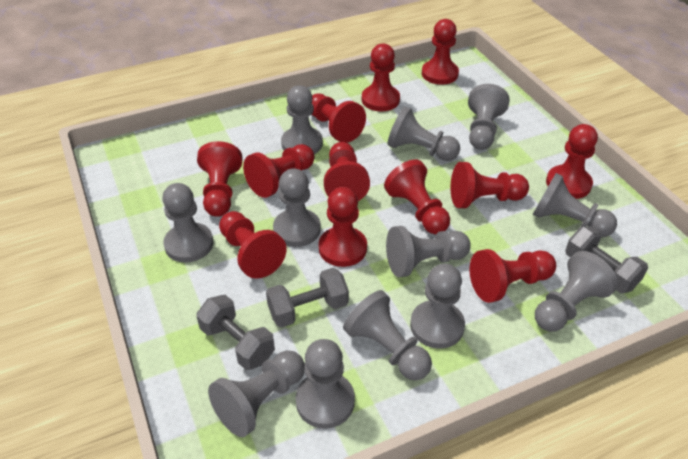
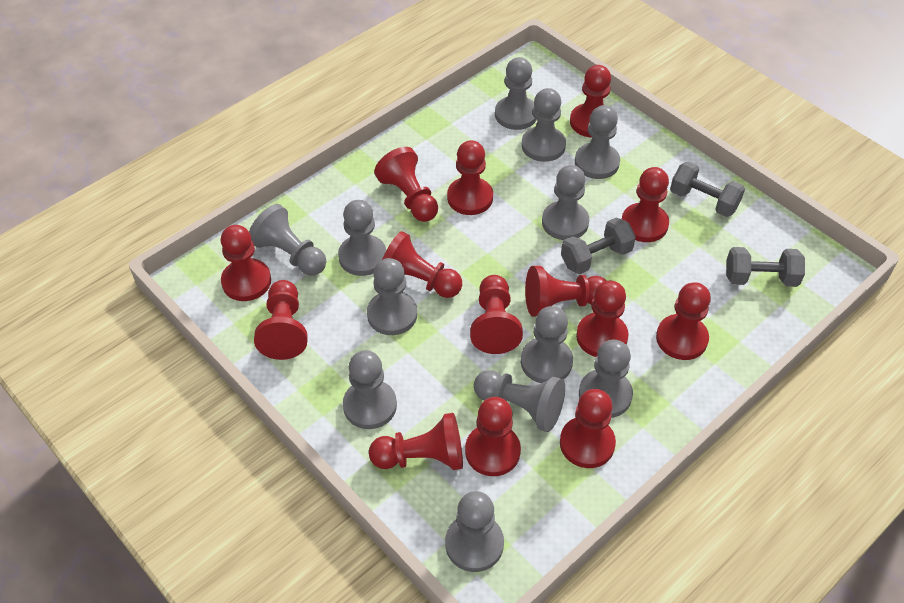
red pawn: 12 -> 14

